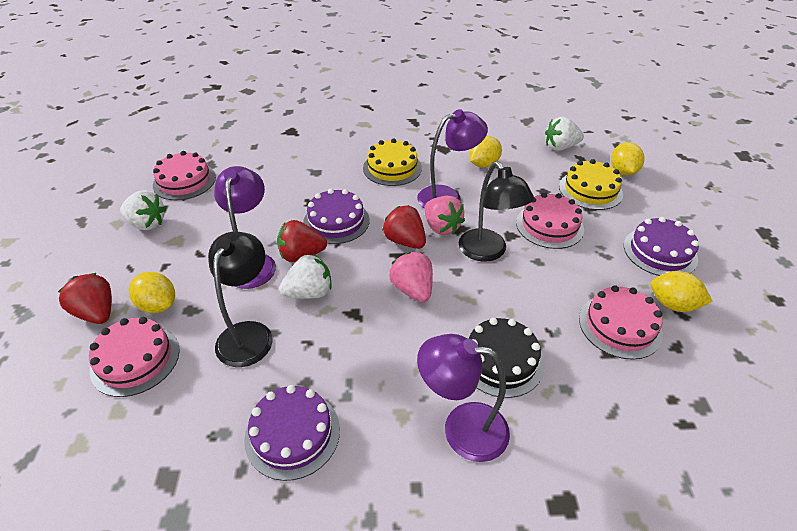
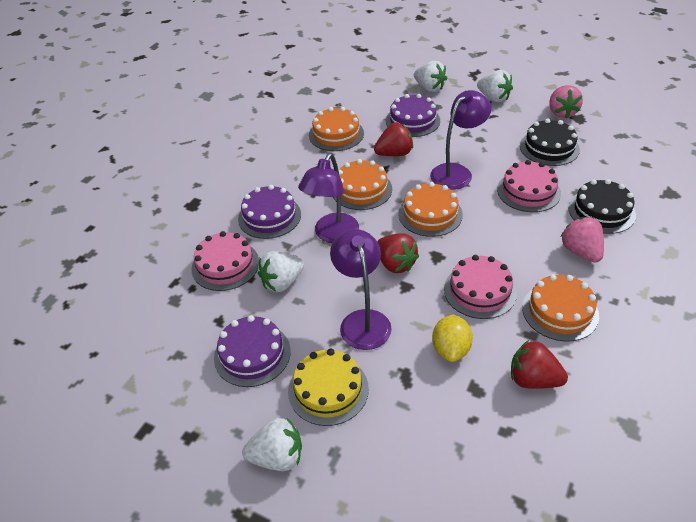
black cake: 1 -> 2
black lamp: 2 -> 0
orange cake: 0 -> 4
pink cake: 4 -> 3
white strawberry: 3 -> 4
yellow cake: 2 -> 1
yellow lemon: 4 -> 1

